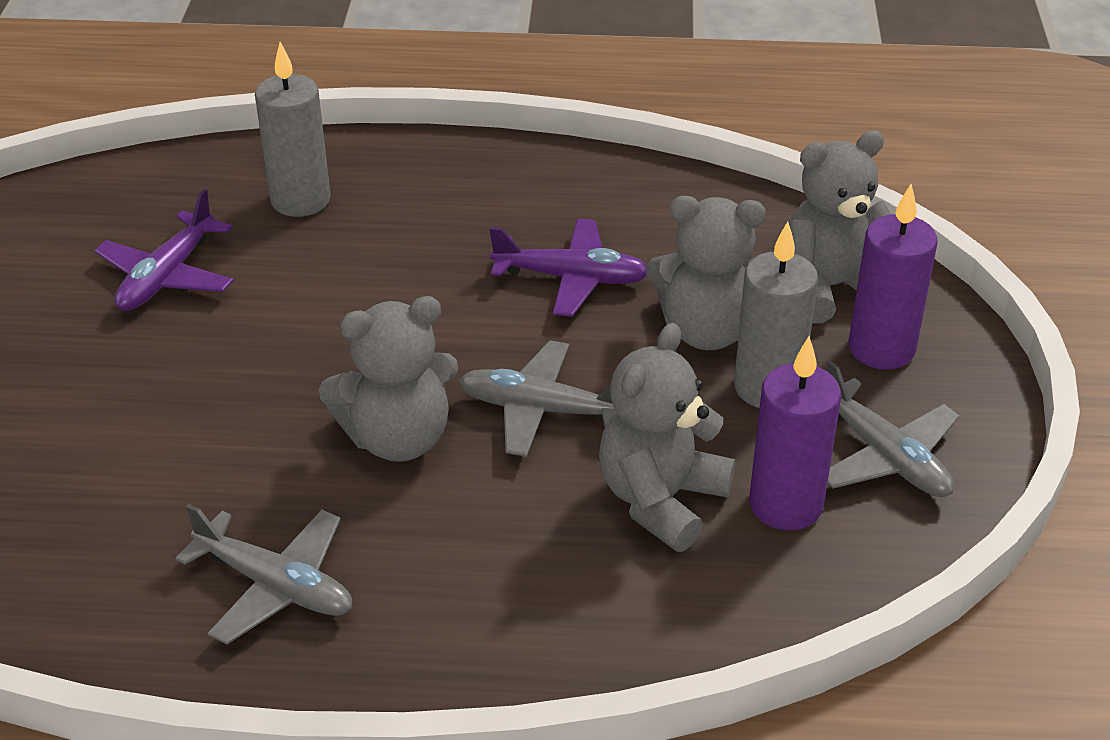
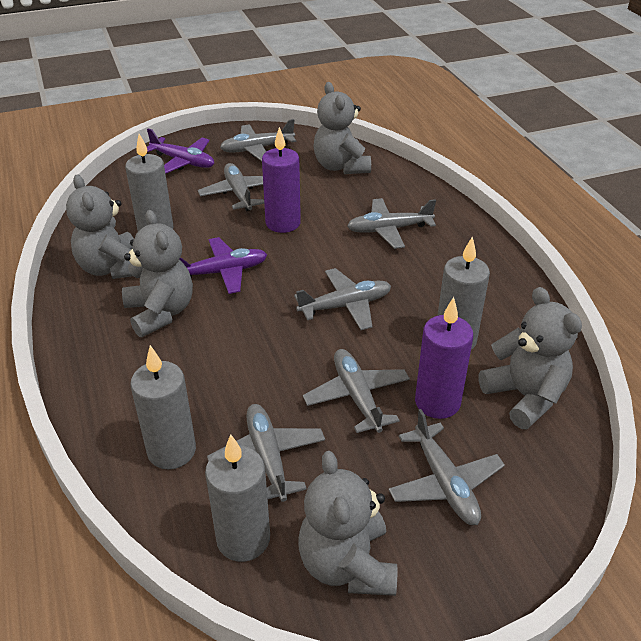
grey candle: 2 -> 4
grey plane: 3 -> 7
grey teddy bear: 4 -> 5

